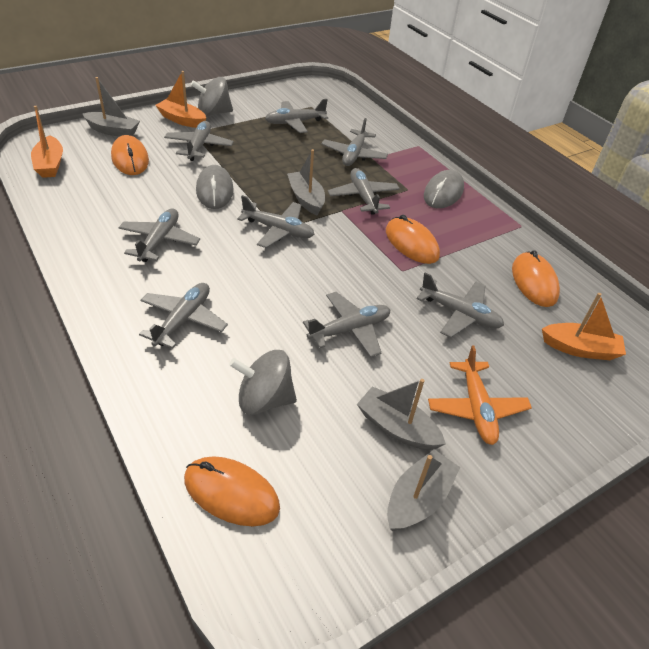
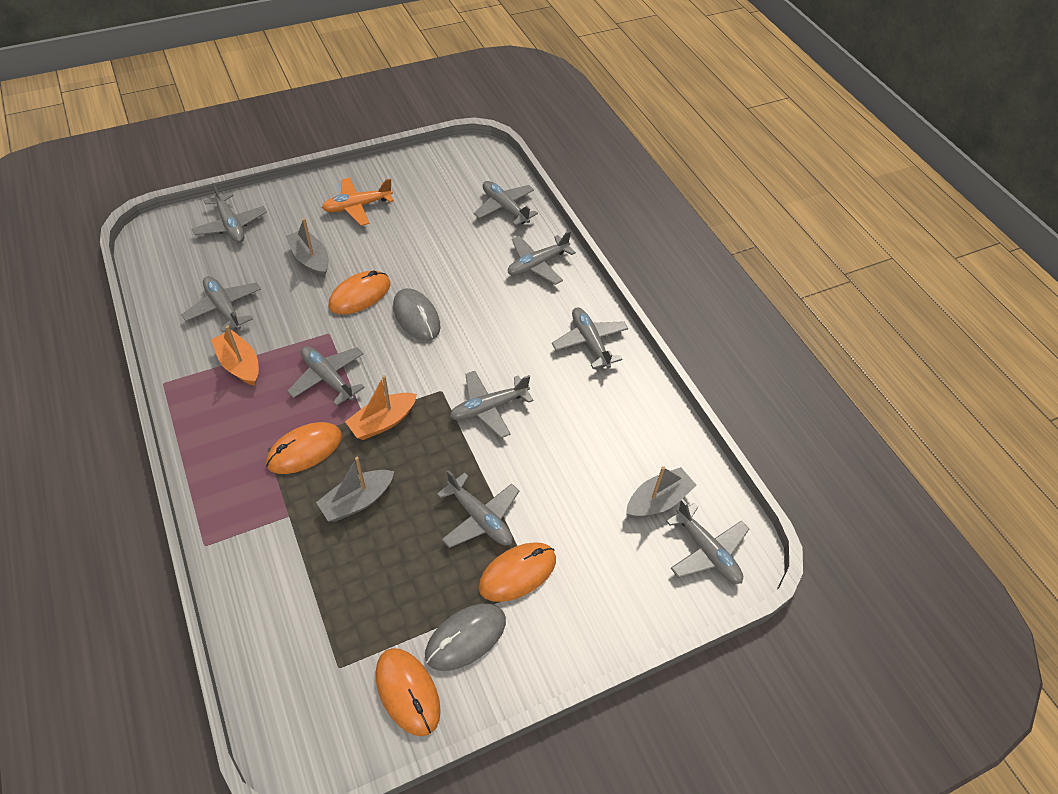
grey boat: 4 -> 3
grey spinning top: 2 -> 0
orange boat: 3 -> 2

